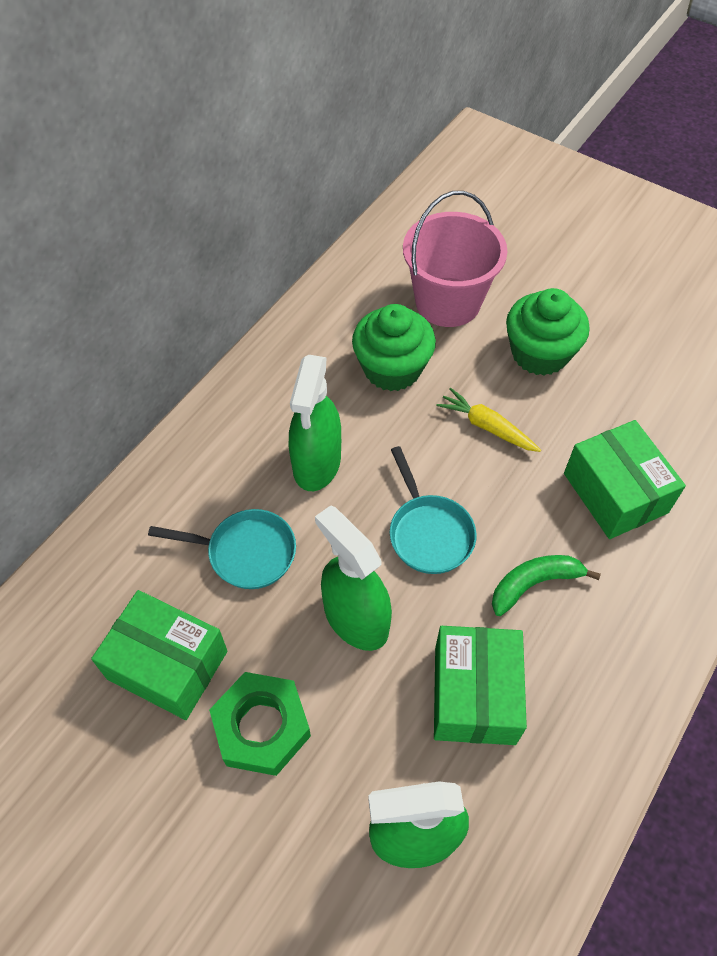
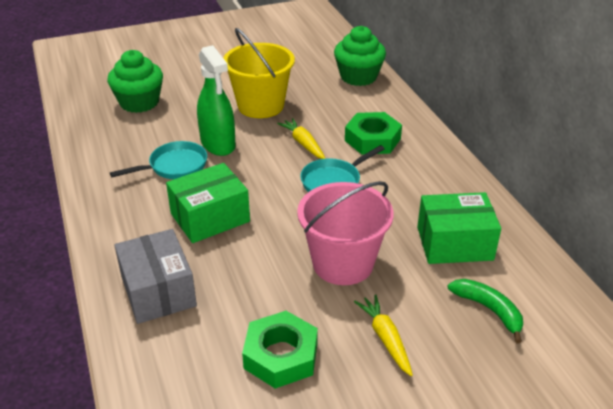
green box: 3 -> 2
green nut: 1 -> 2
green spray bottle: 3 -> 1
grey box: 0 -> 1
yellow bucket: 0 -> 1
yellow carrot: 1 -> 2

